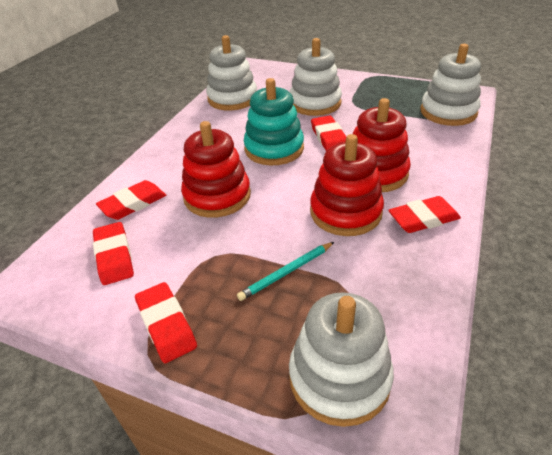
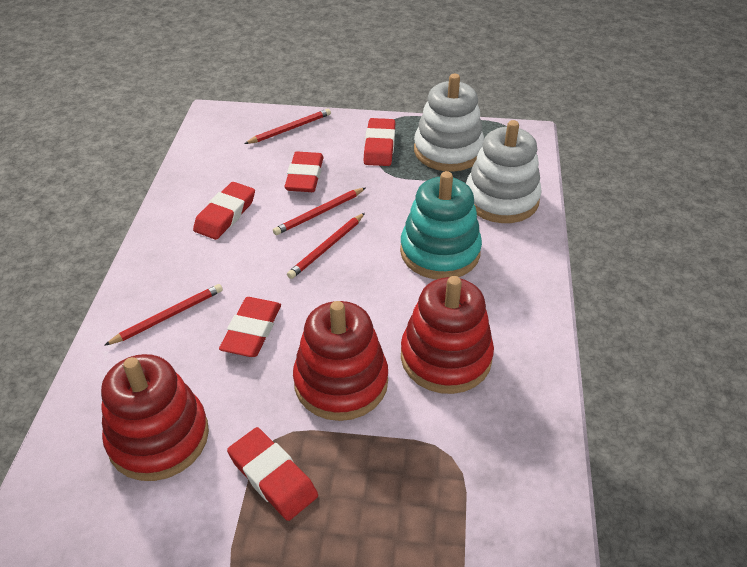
red pencil: 0 -> 4
turquoise pencil: 1 -> 0
white stacking toy: 4 -> 2

